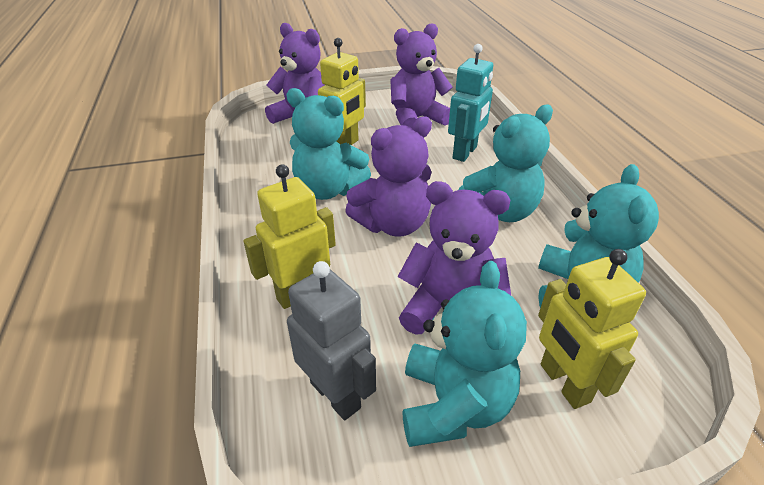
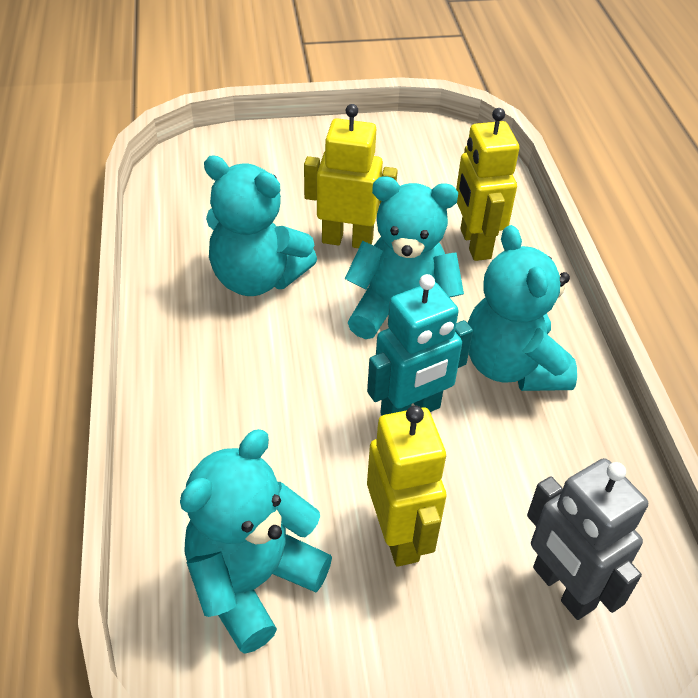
purple teddy bear: 4 -> 0

